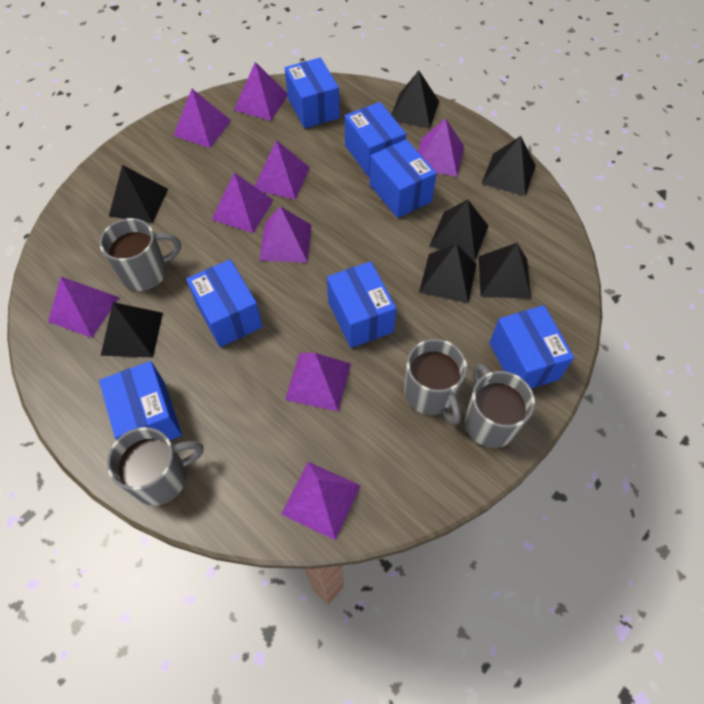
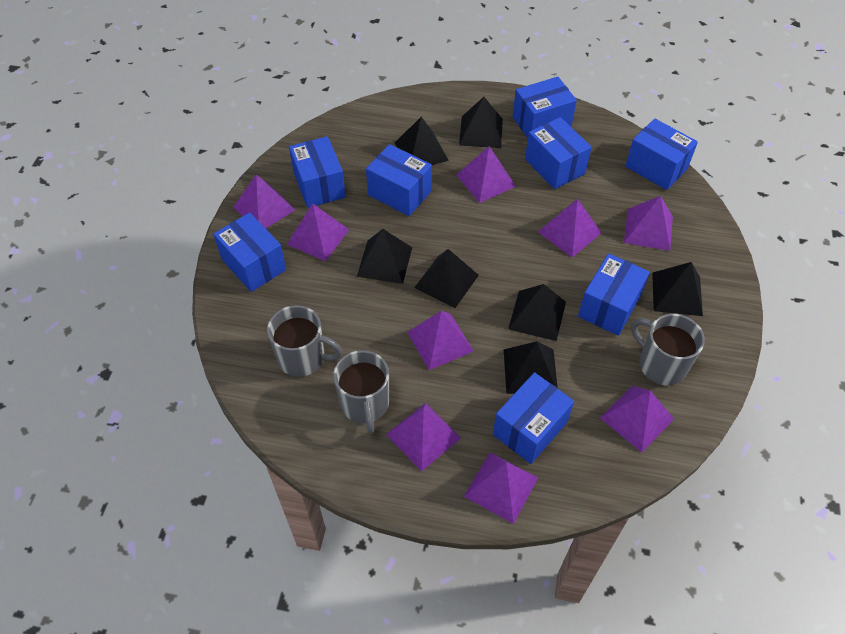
blue box: 7 -> 8
grey mug: 4 -> 3

